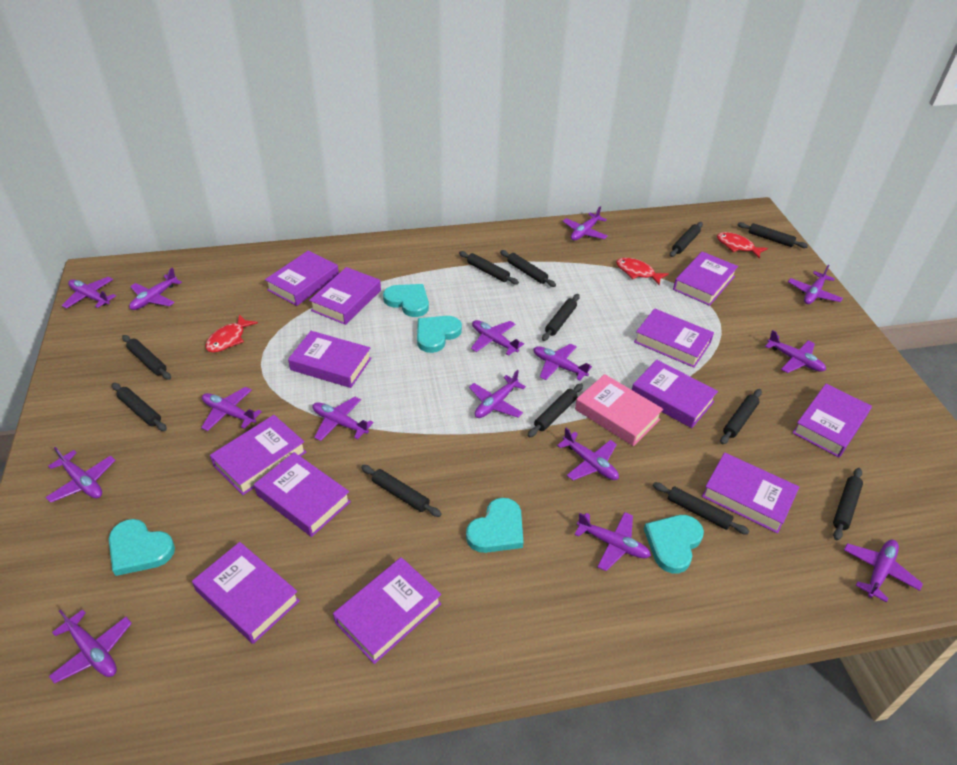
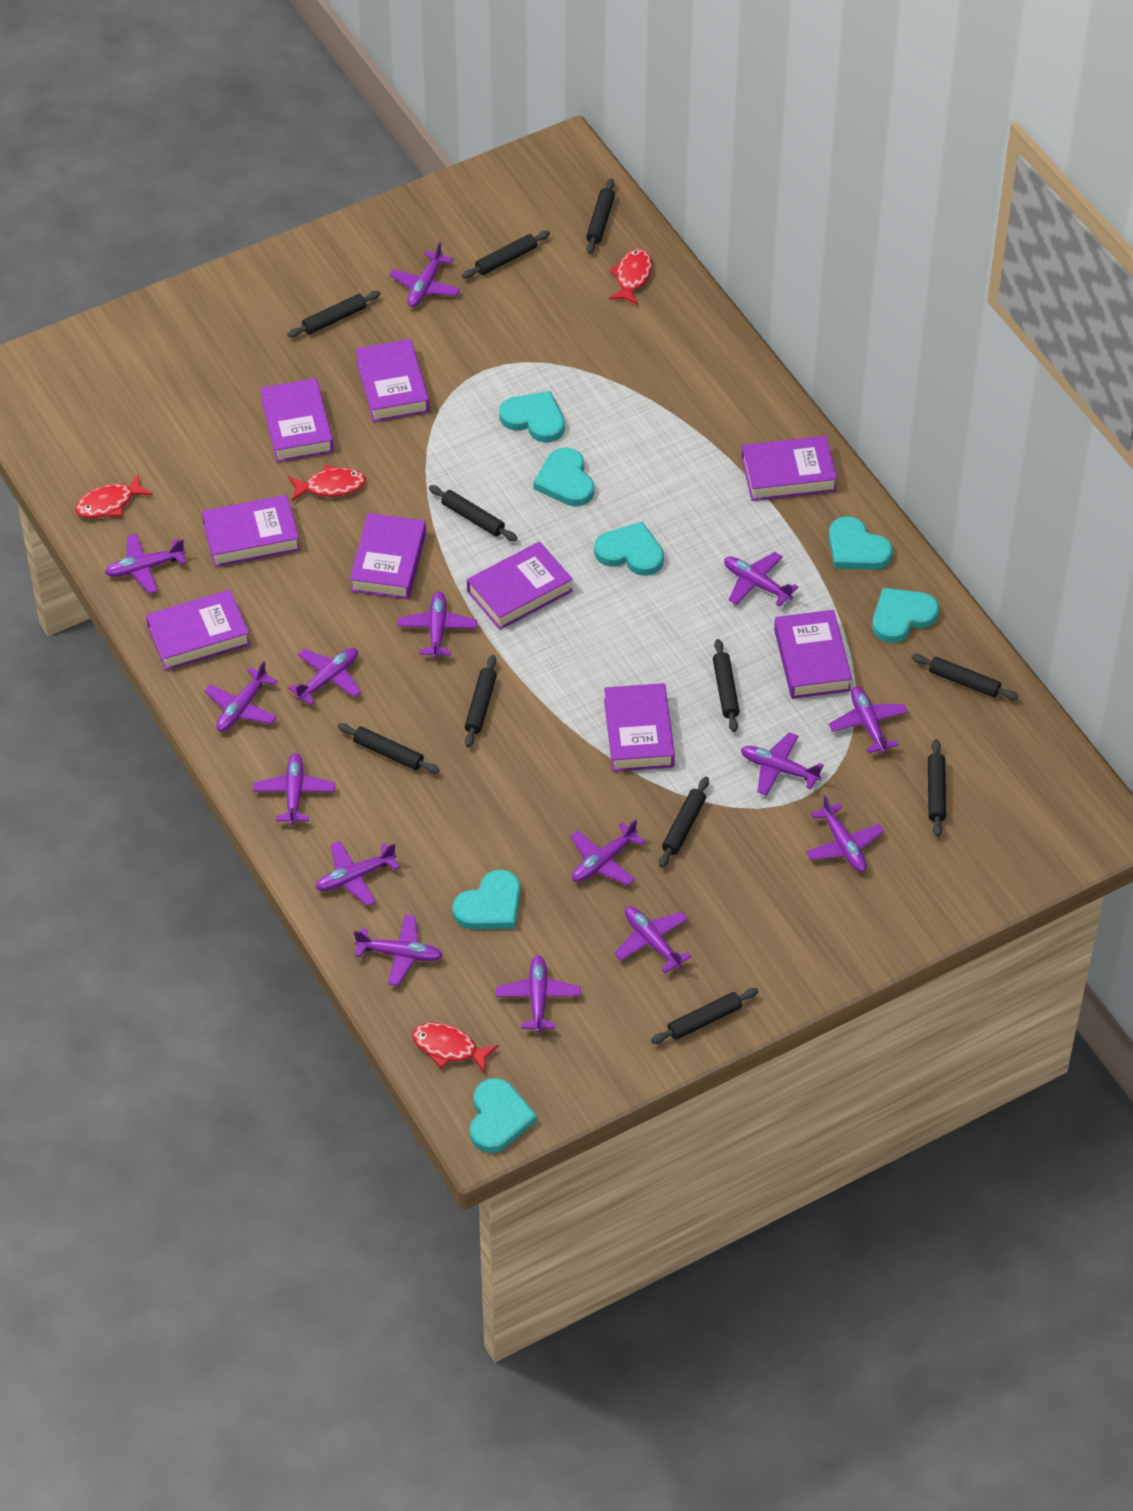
black rolling pin: 12 -> 11
pink book: 1 -> 0
purple book: 12 -> 9
red fish: 3 -> 4
turquoise heart: 5 -> 7

